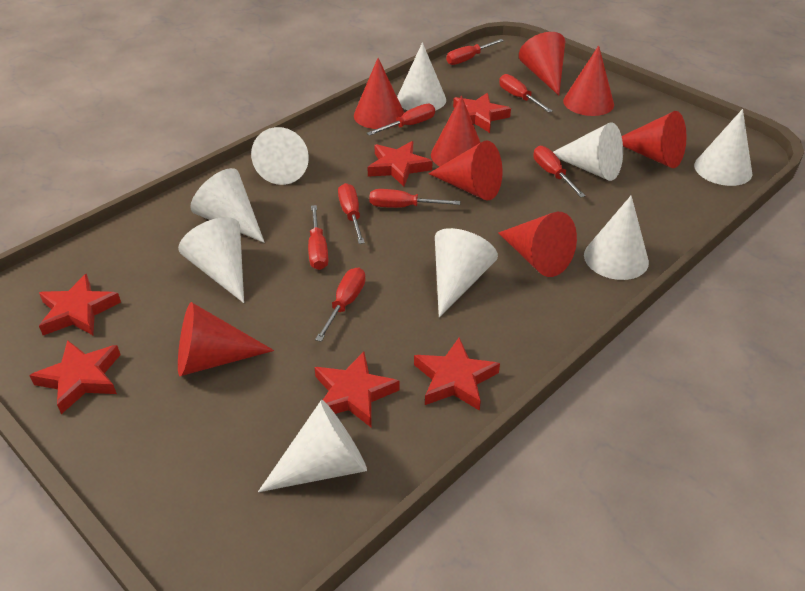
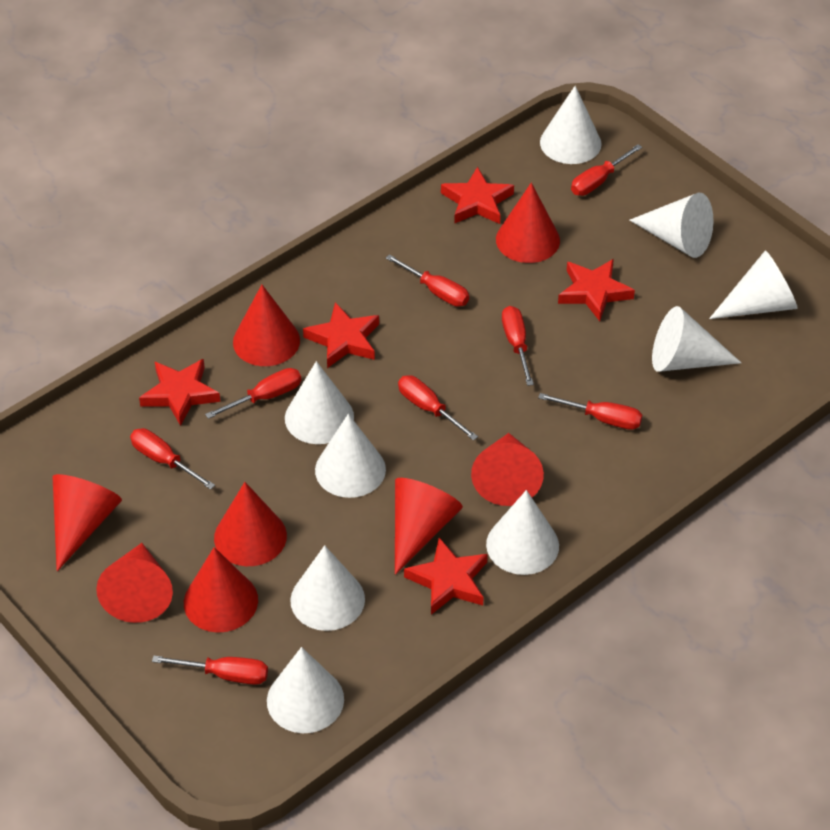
red star: 6 -> 5

